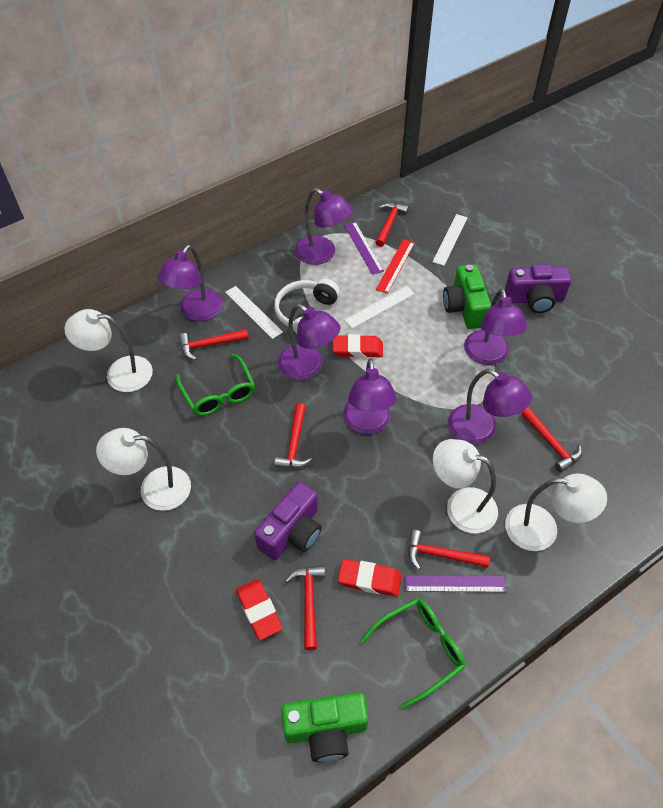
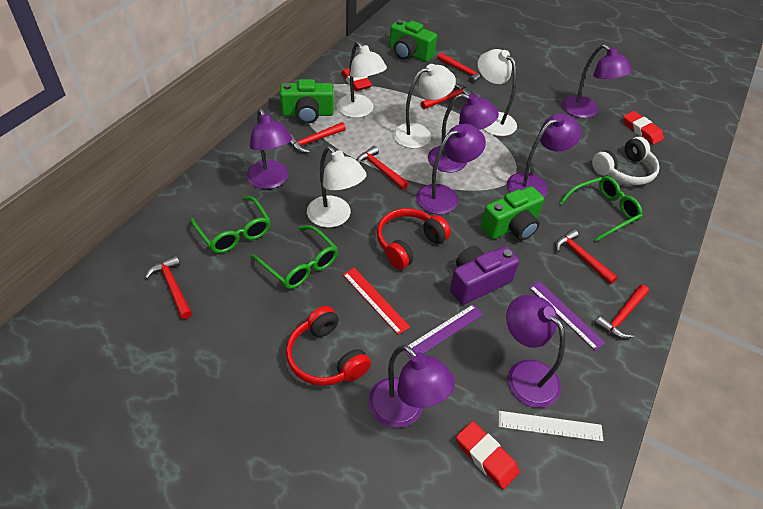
green camera: 2 -> 3
green glasses: 2 -> 3
purple camera: 2 -> 1
purple lamp: 6 -> 7
red hammer: 6 -> 7
red headphones: 0 -> 2
white ruler: 3 -> 1

